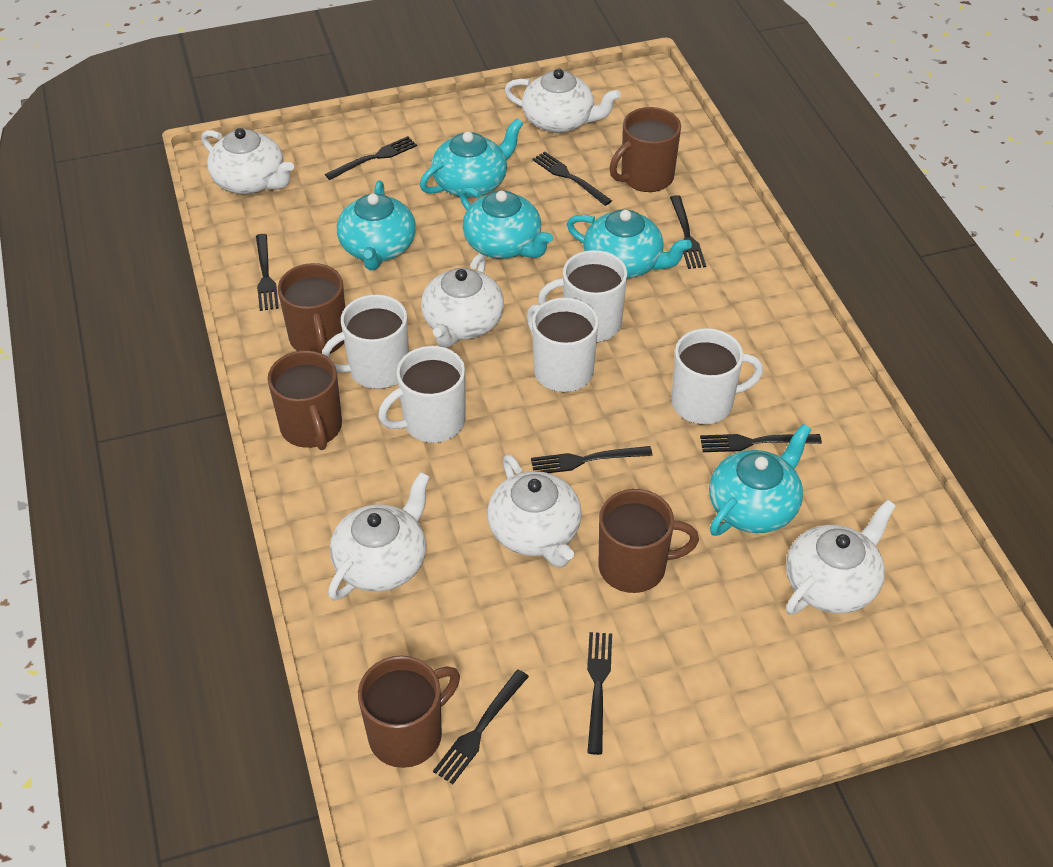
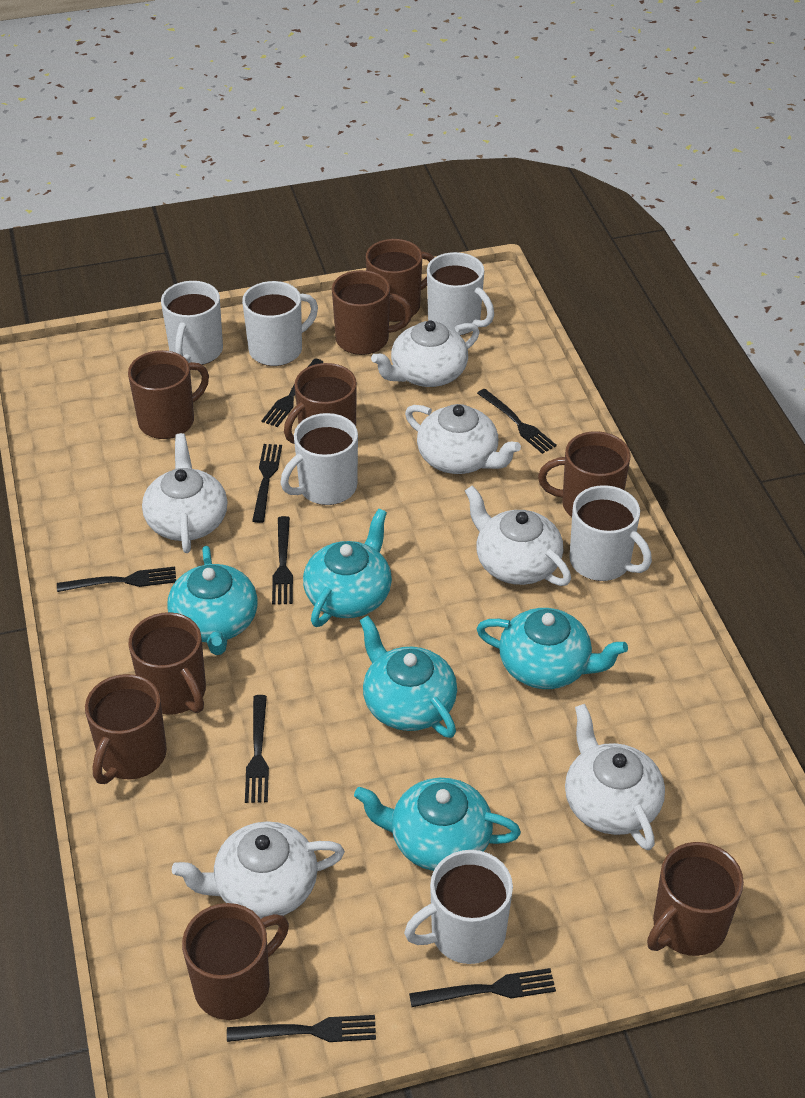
brown mug: 5 -> 9
white mug: 5 -> 6

